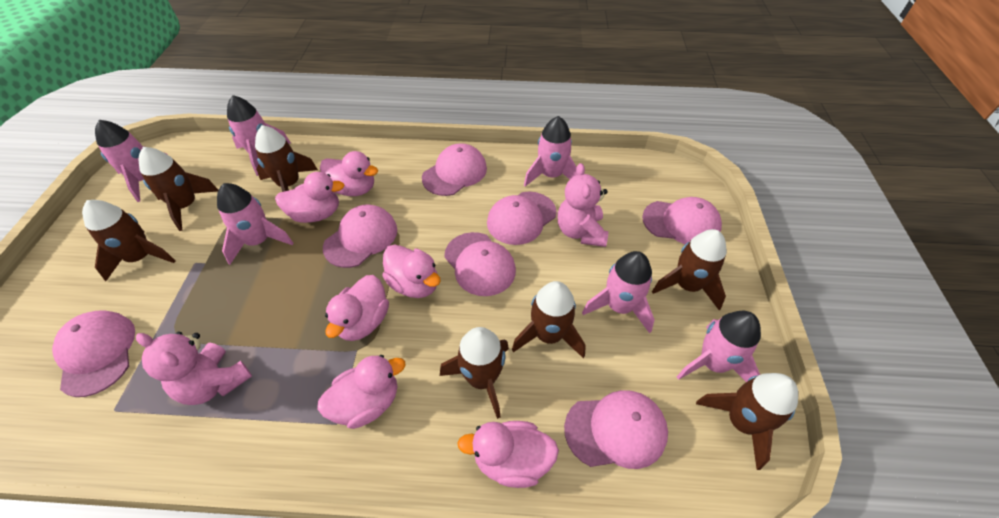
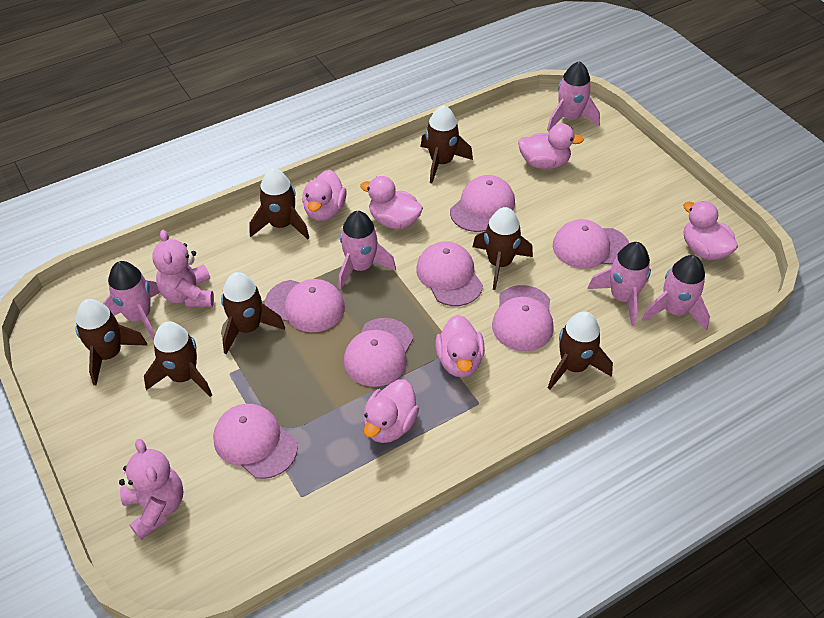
pink rocket: 6 -> 5

